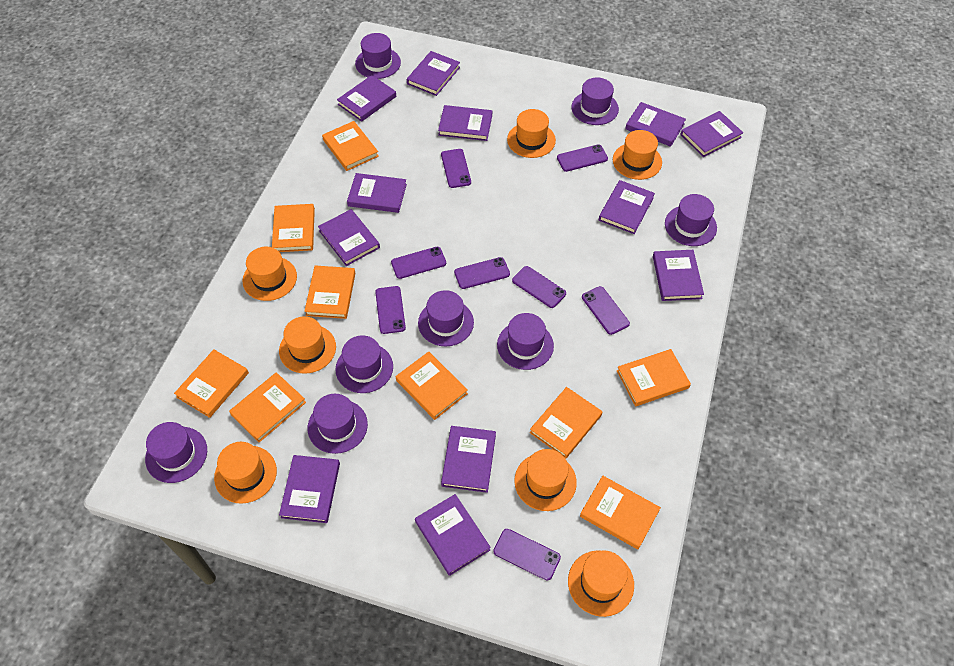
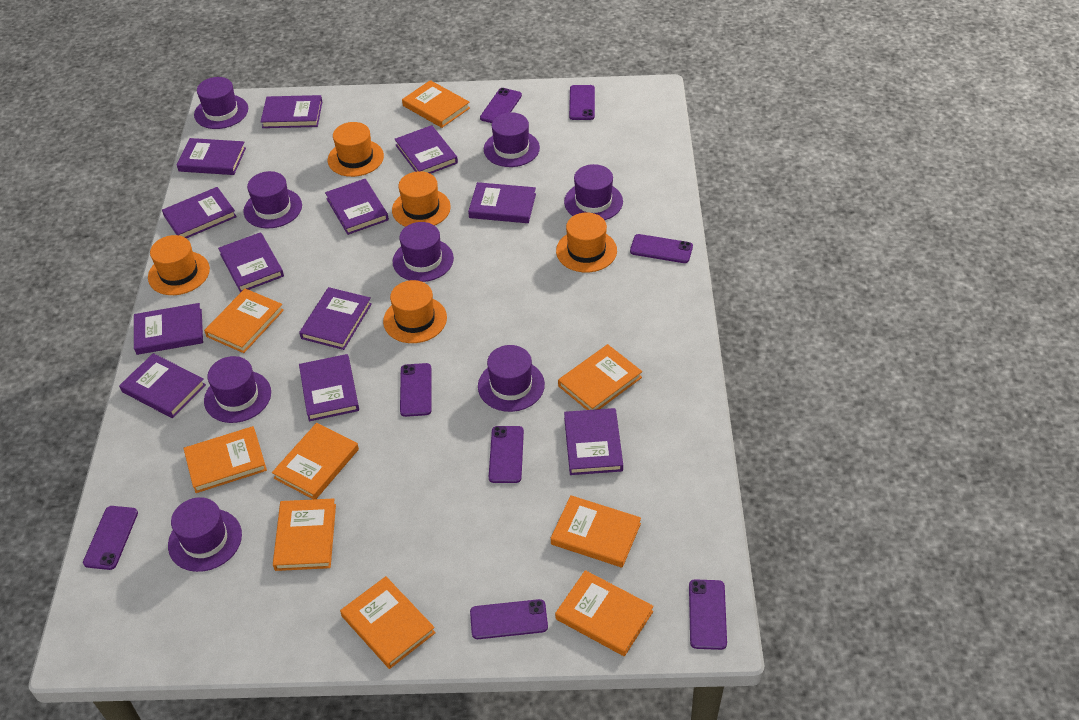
orange hat: 7 -> 5

